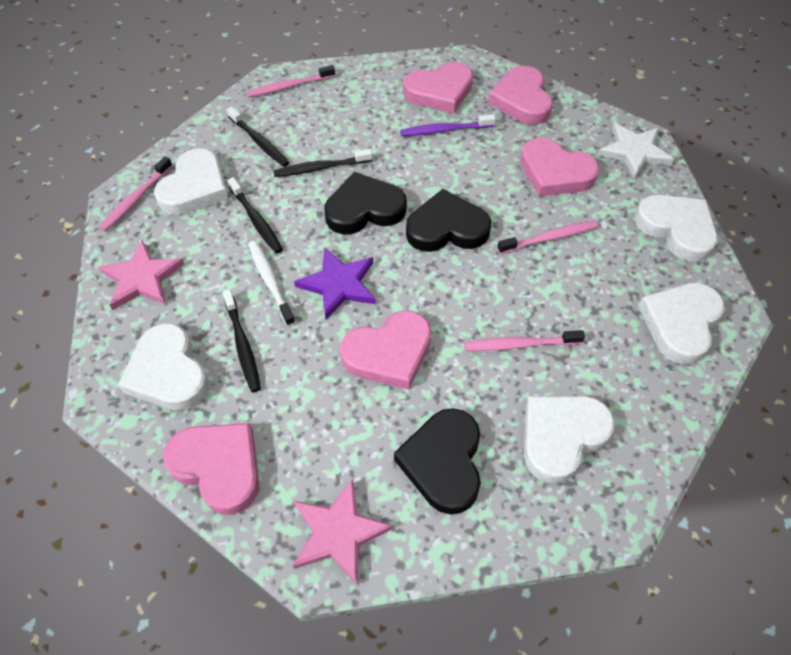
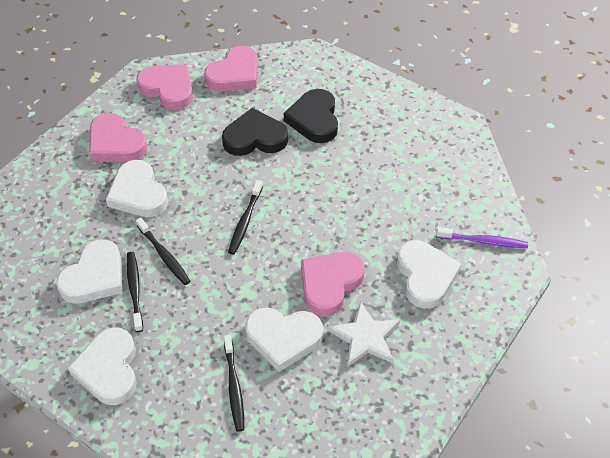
black heart: 3 -> 2
pink heart: 5 -> 4
pink star: 2 -> 0
pink toothbrush: 4 -> 0
purple star: 1 -> 0
white toothbrush: 1 -> 0

